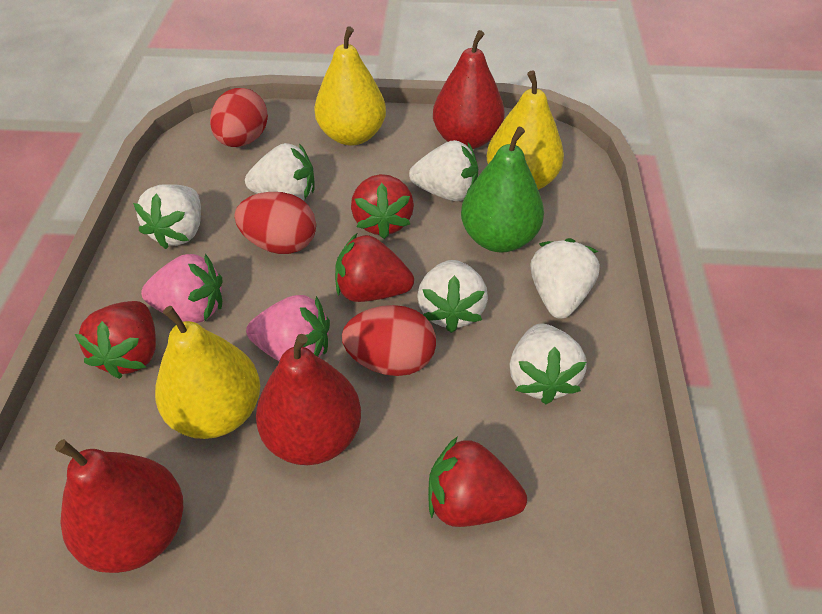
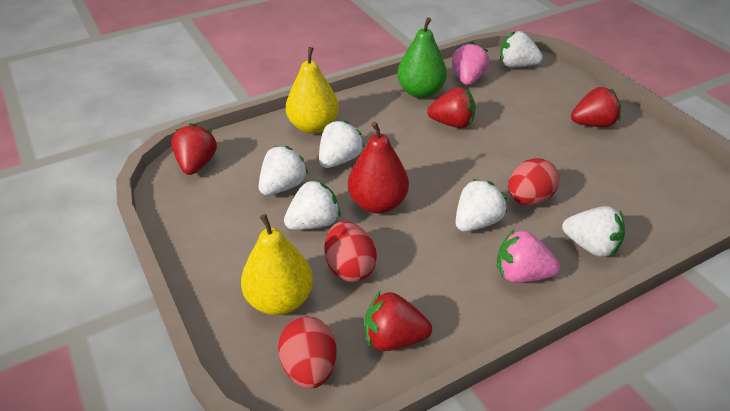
red pear: 3 -> 1
yellow pear: 3 -> 2

